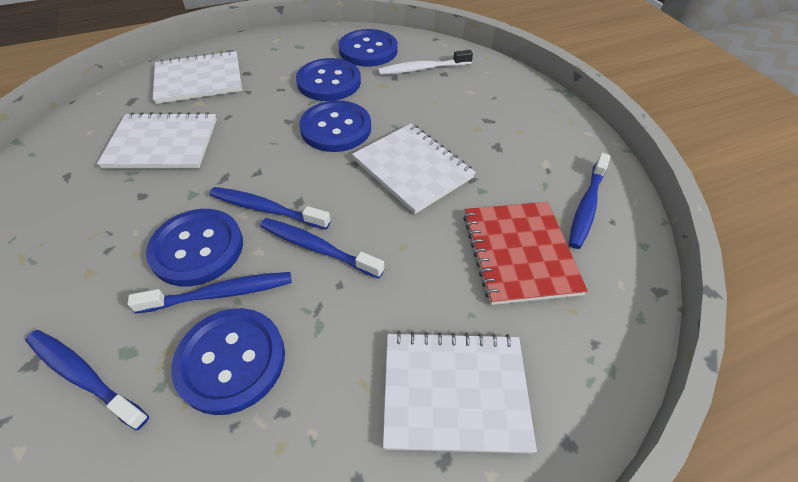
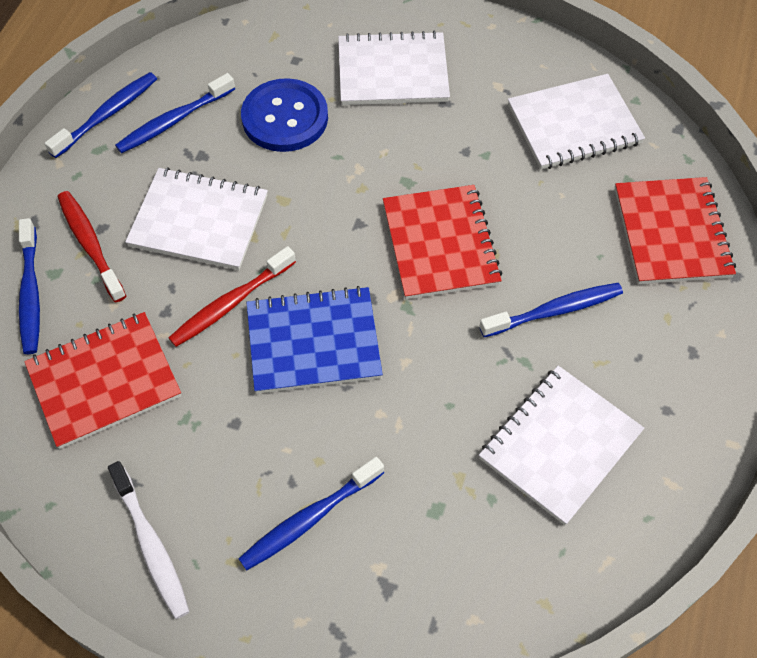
blue button: 5 -> 1
blue notebook: 0 -> 1
red notebook: 1 -> 3
red toothbrush: 0 -> 2

